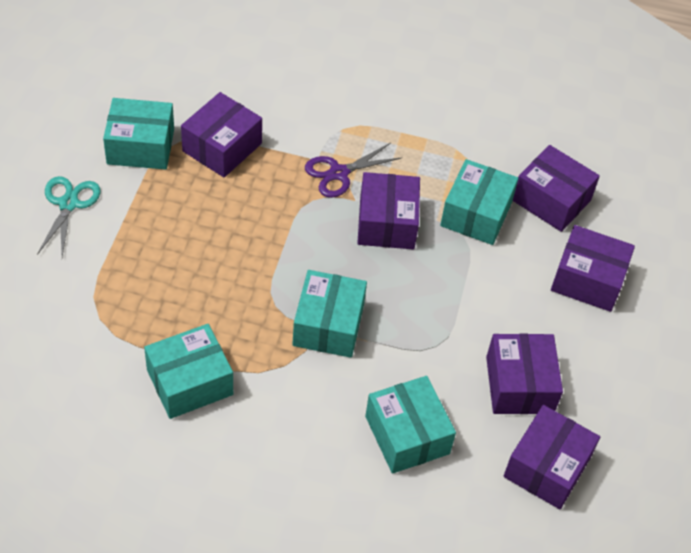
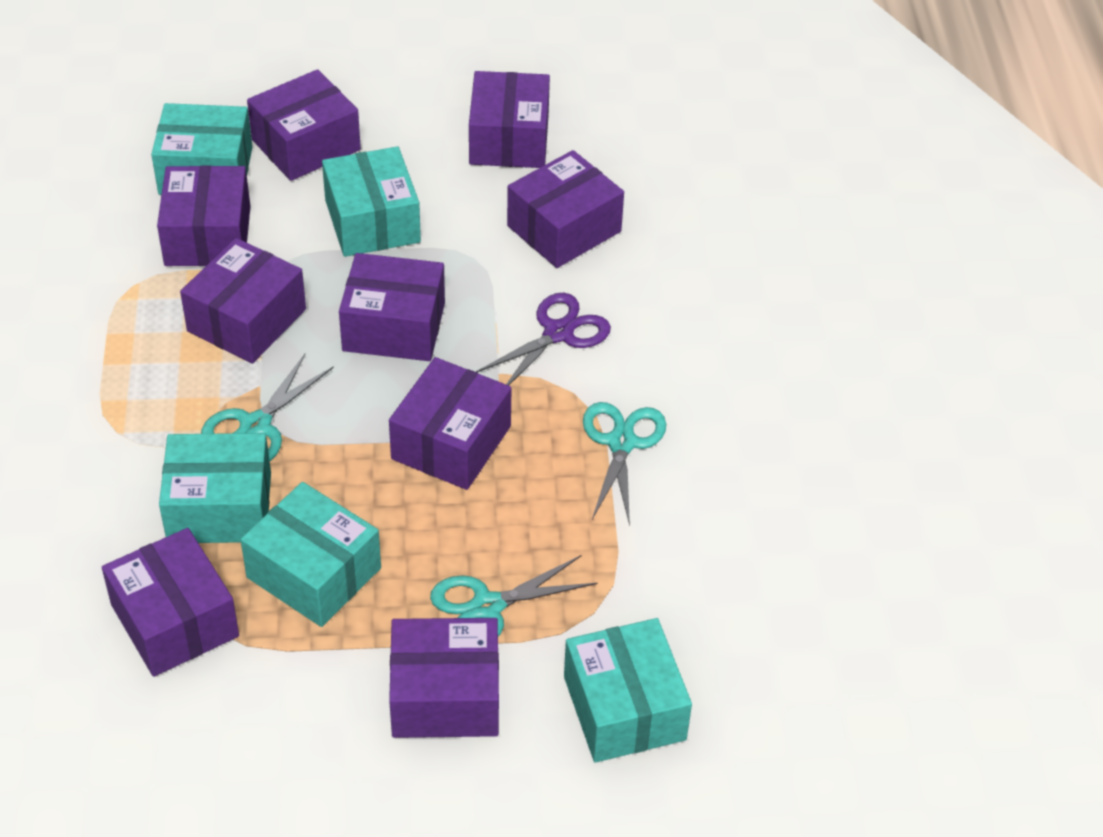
purple box: 6 -> 9
turquoise scissors: 1 -> 3

